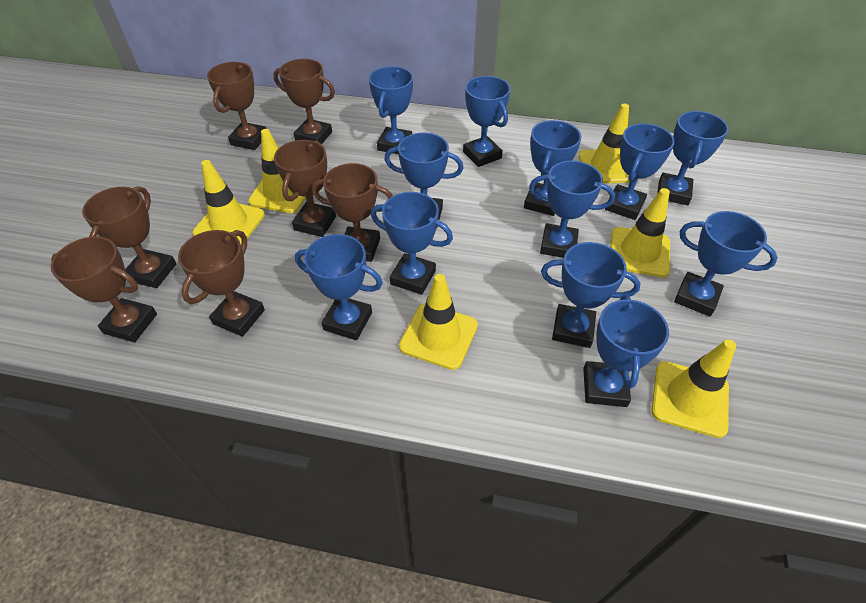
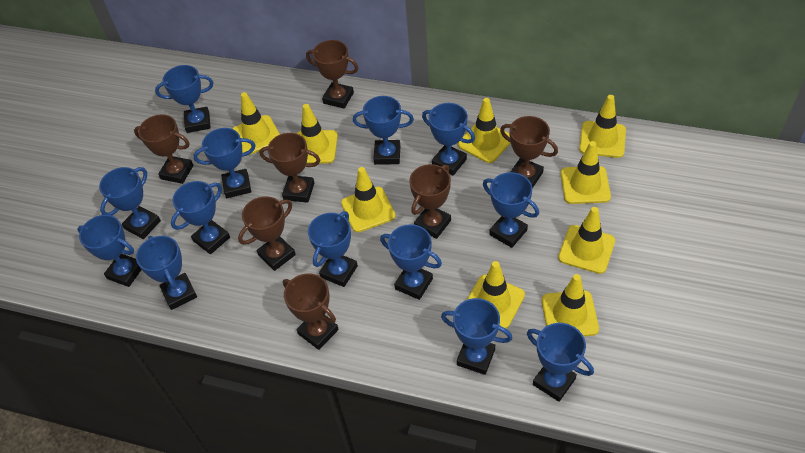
blue trophy: 12 -> 13
yellow traffic cone: 6 -> 9

